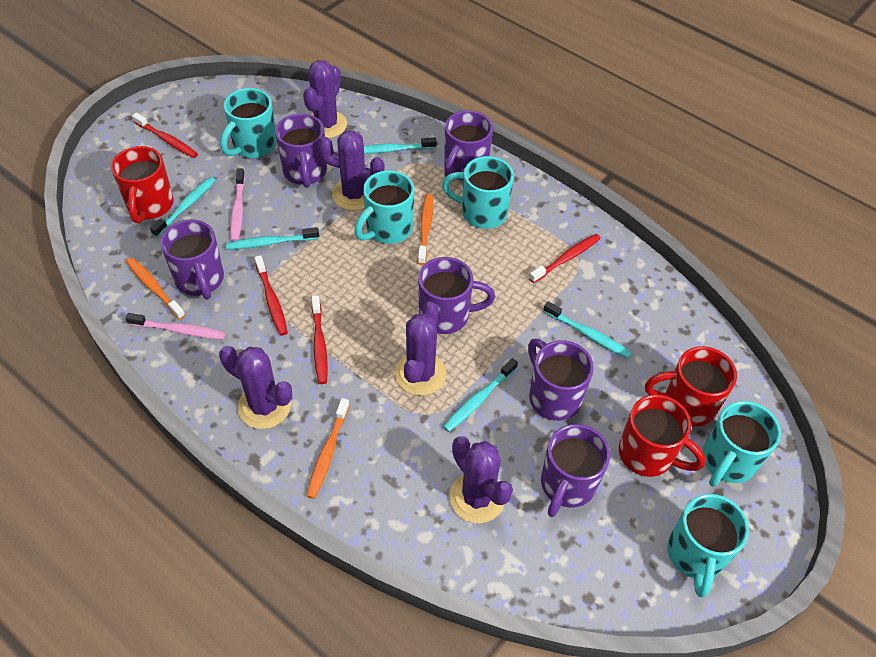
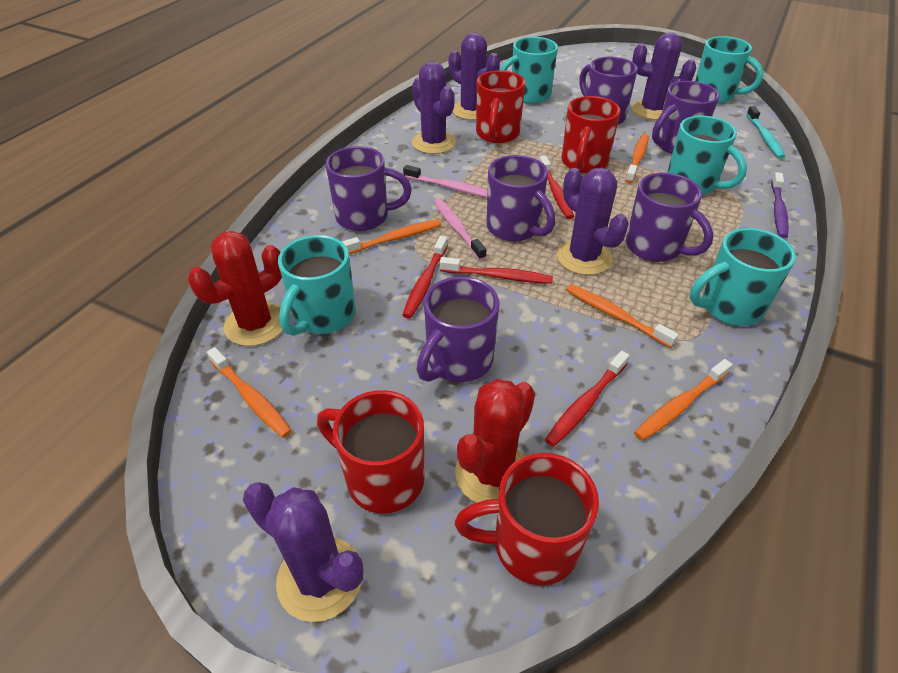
orange toothbrush: 3 -> 5
purple toothbrush: 0 -> 1
red cactus: 0 -> 2
red mug: 3 -> 4
turquoise toothbrush: 5 -> 1

